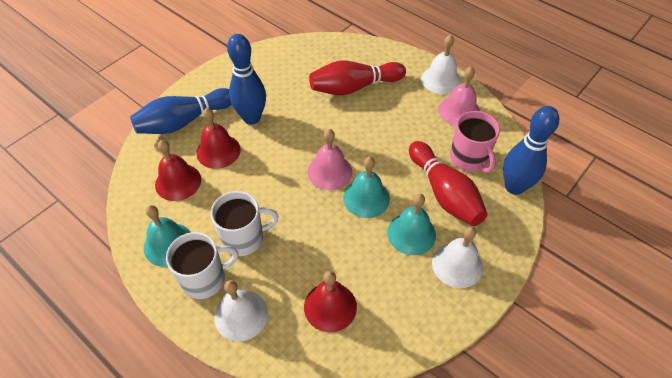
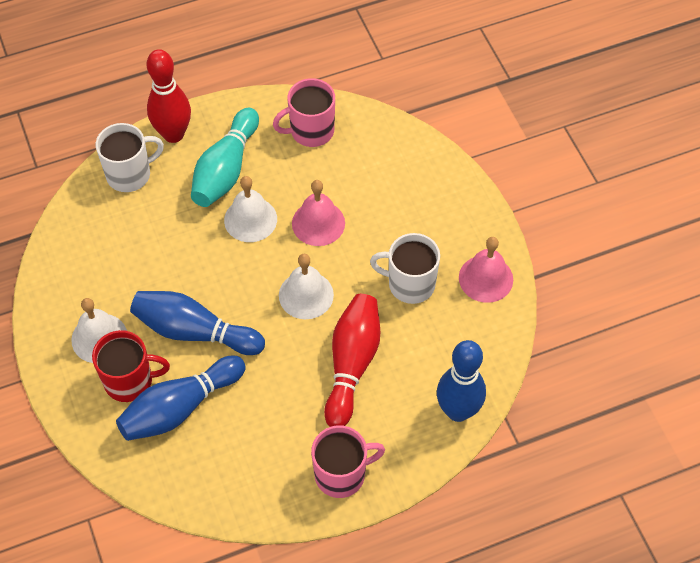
pink mug: 1 -> 2
red bell: 3 -> 0
red mug: 0 -> 1
turquoise bell: 3 -> 0
turquoise bowling pin: 0 -> 1

